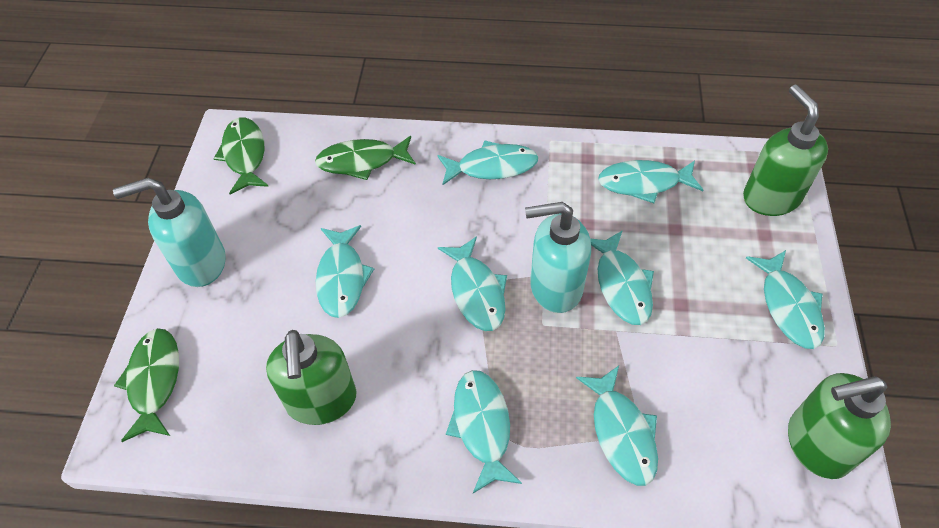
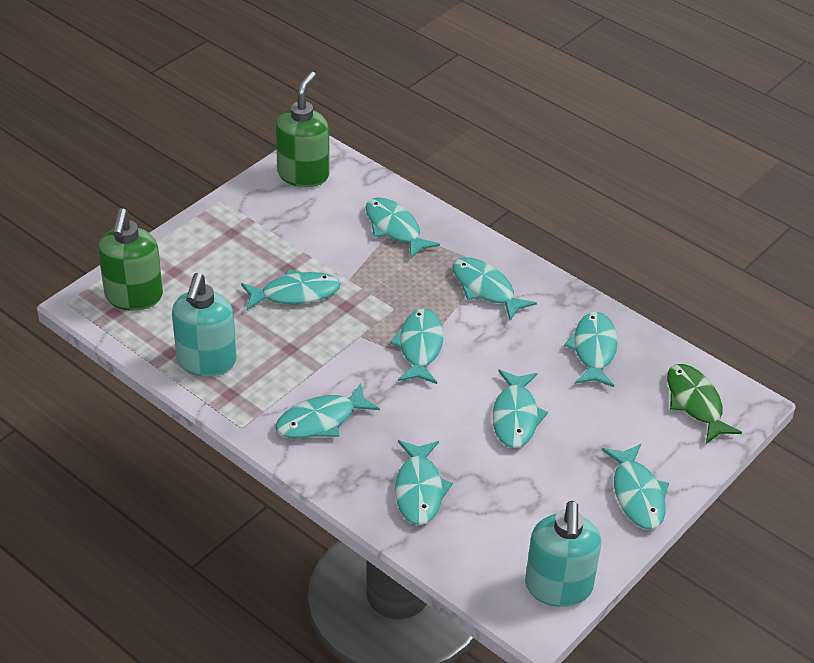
green fish: 3 -> 1
green soap dispenser: 3 -> 2
turquoise fish: 8 -> 9

